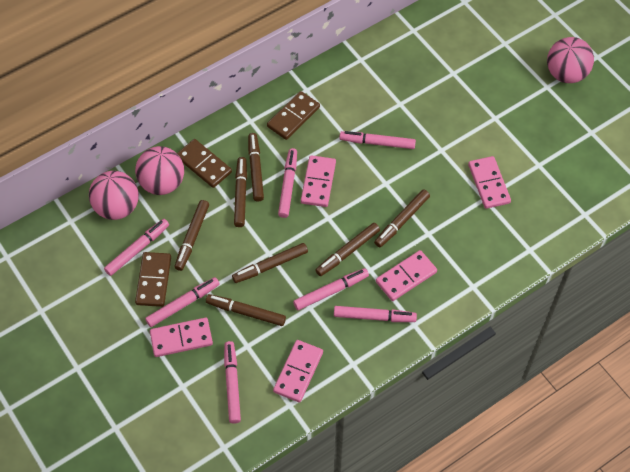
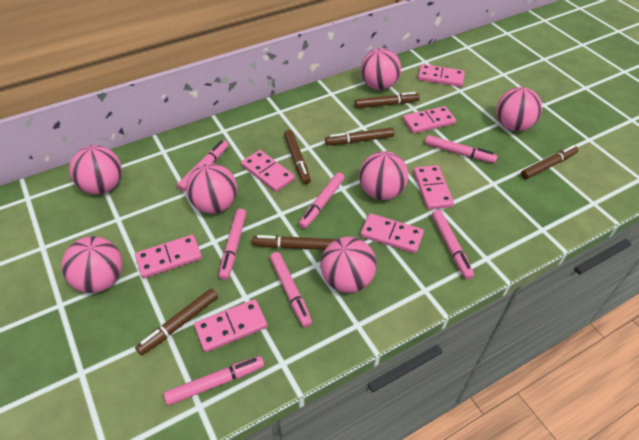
brown domino: 3 -> 0
brown marker: 7 -> 6
pink ball: 3 -> 7
pink domino: 5 -> 7

